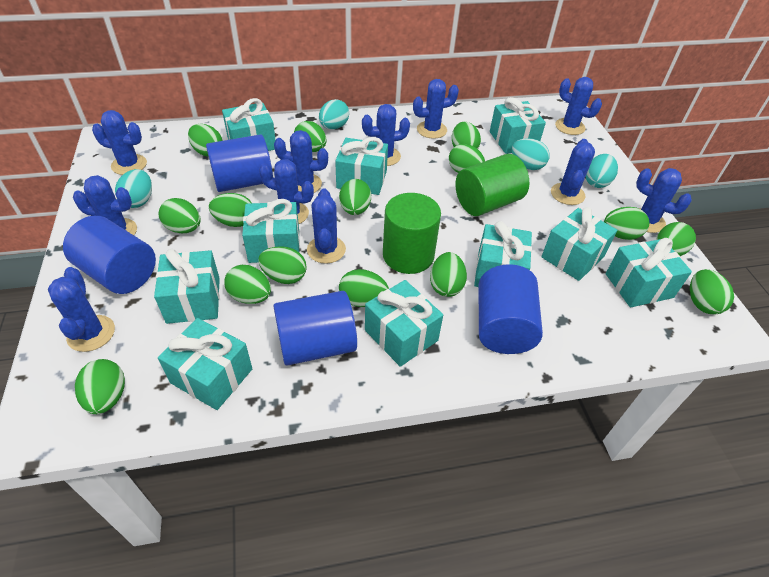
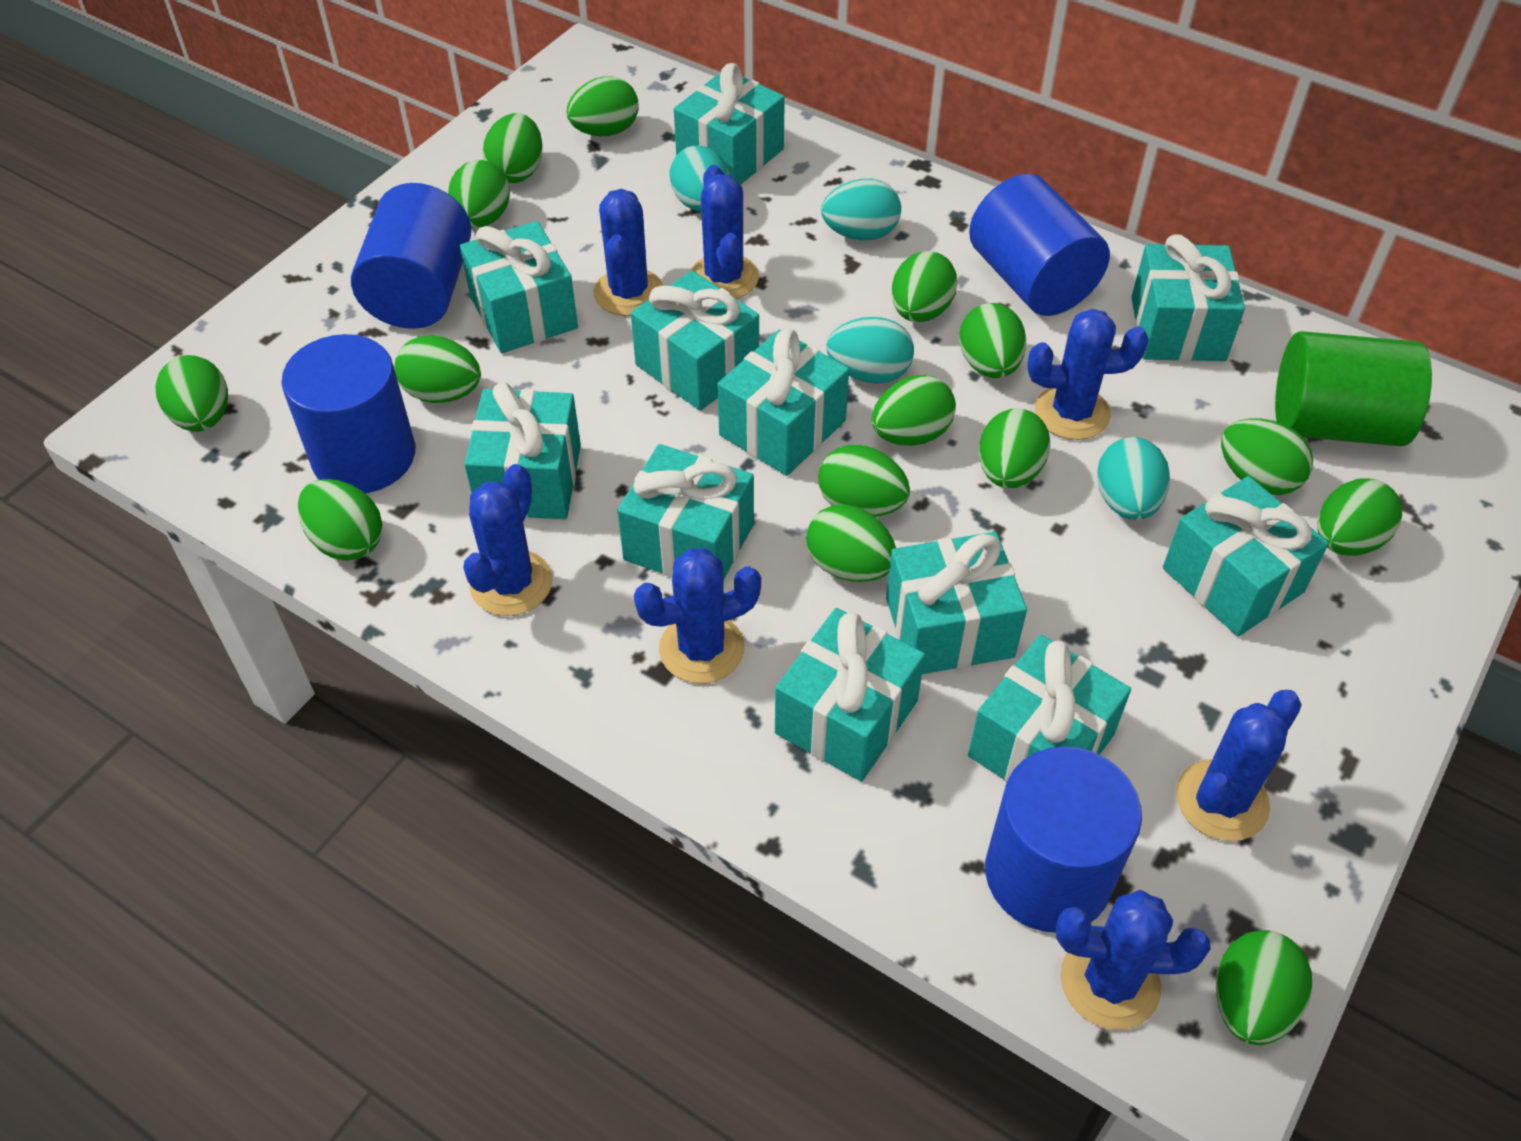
blue cactus: 11 -> 7
green cylinder: 2 -> 1
turquoise gift: 10 -> 11

